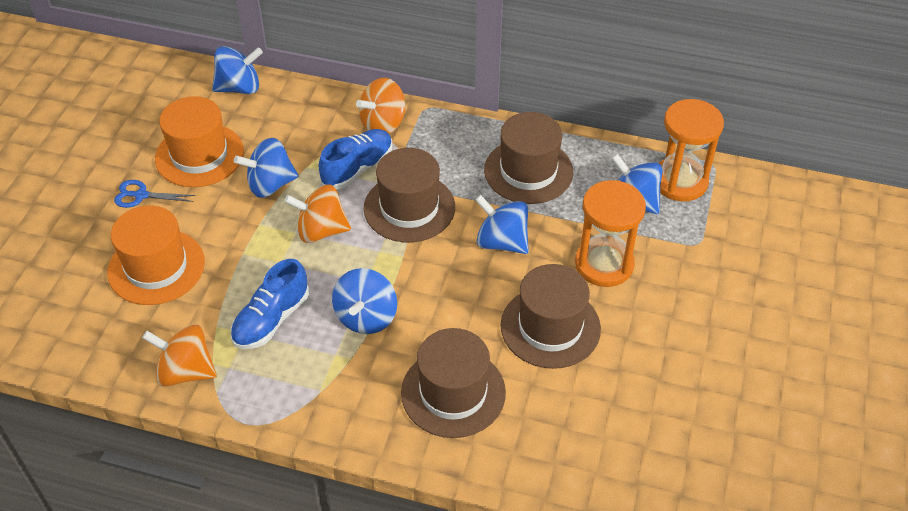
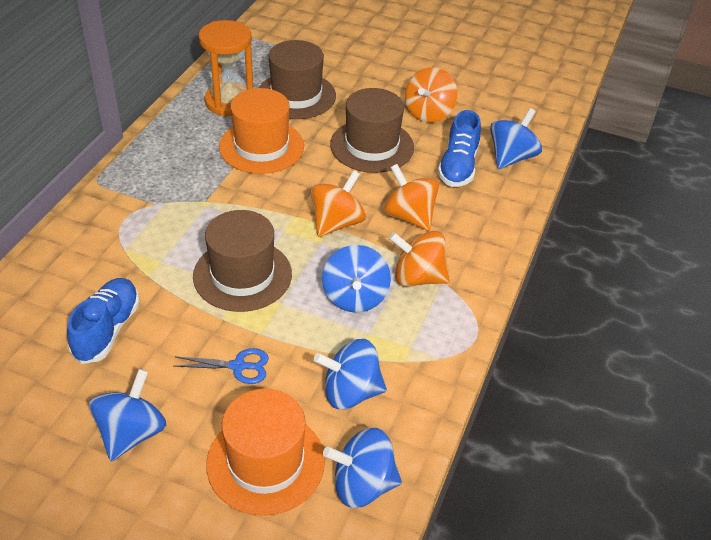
brown hat: 4 -> 3
orange hourglass: 2 -> 1
orange spinning top: 3 -> 4

